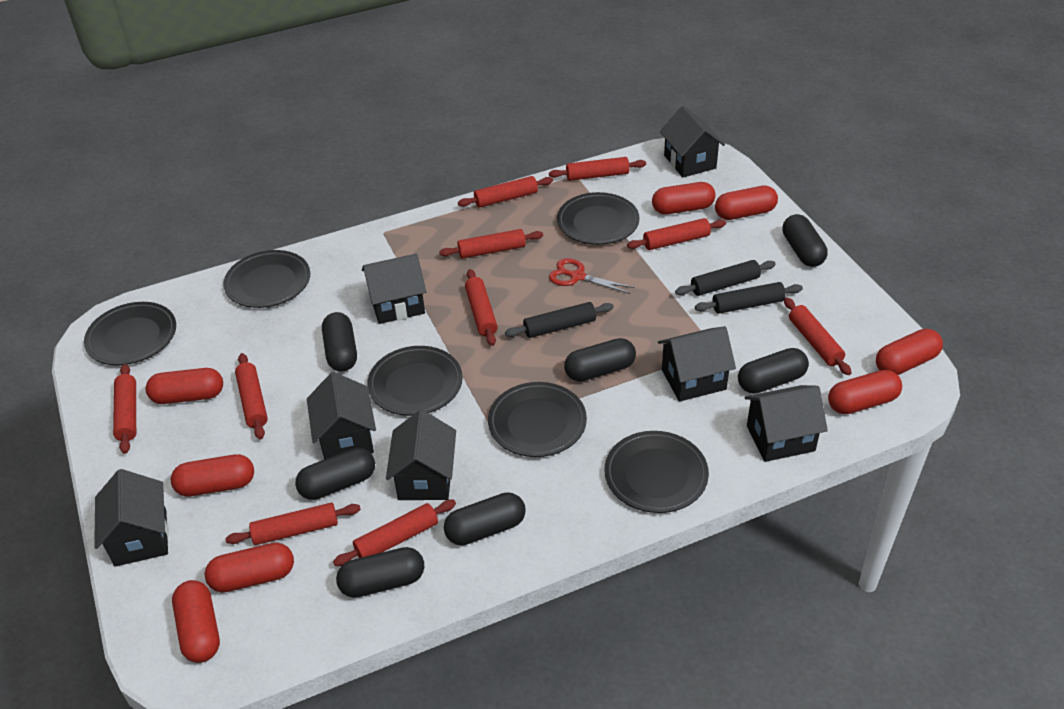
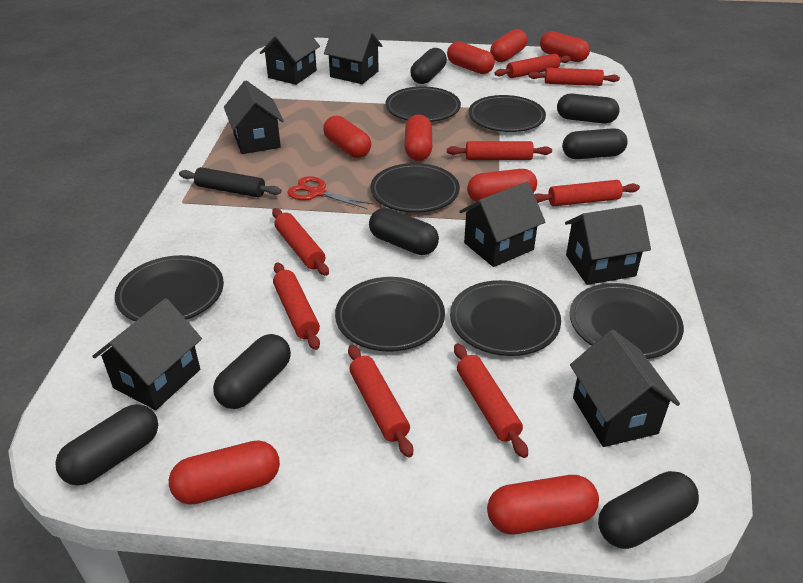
black plate: 6 -> 7
black rolling pin: 3 -> 1
red rolling pin: 10 -> 8

